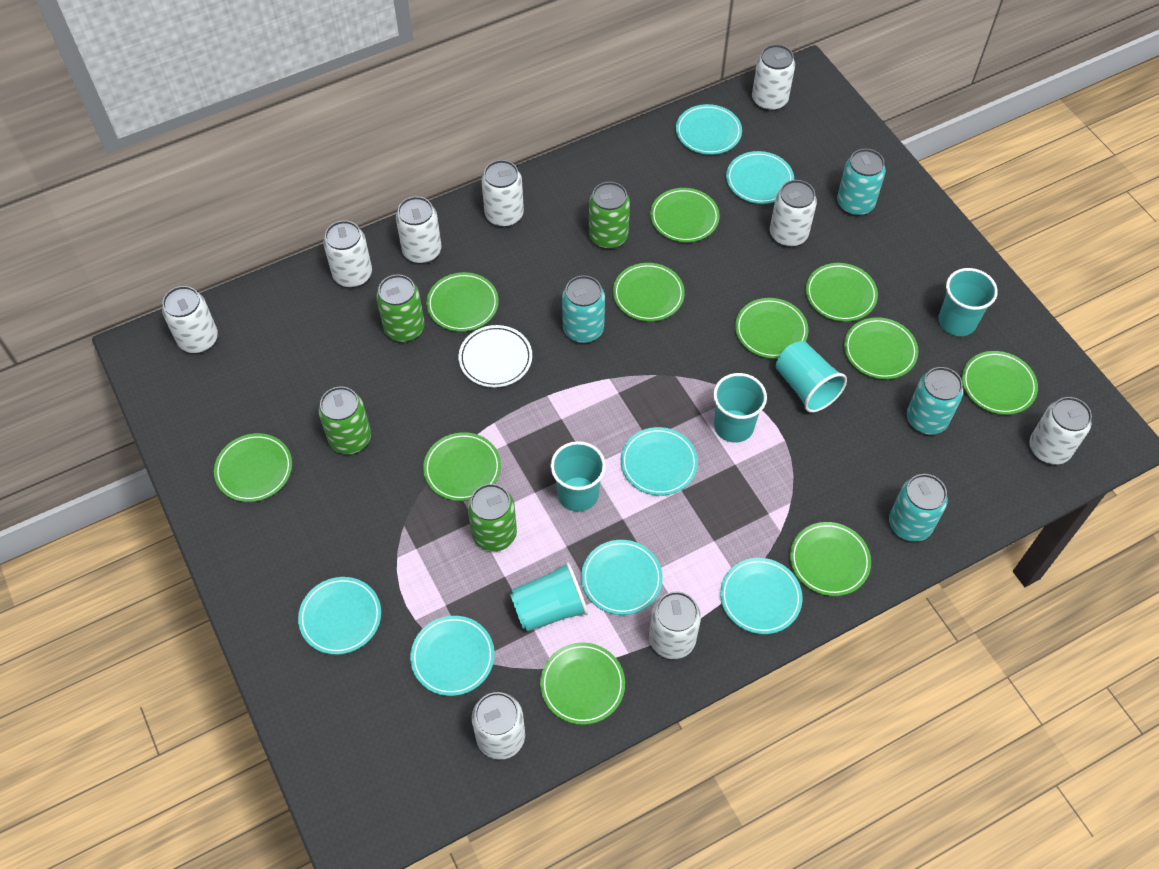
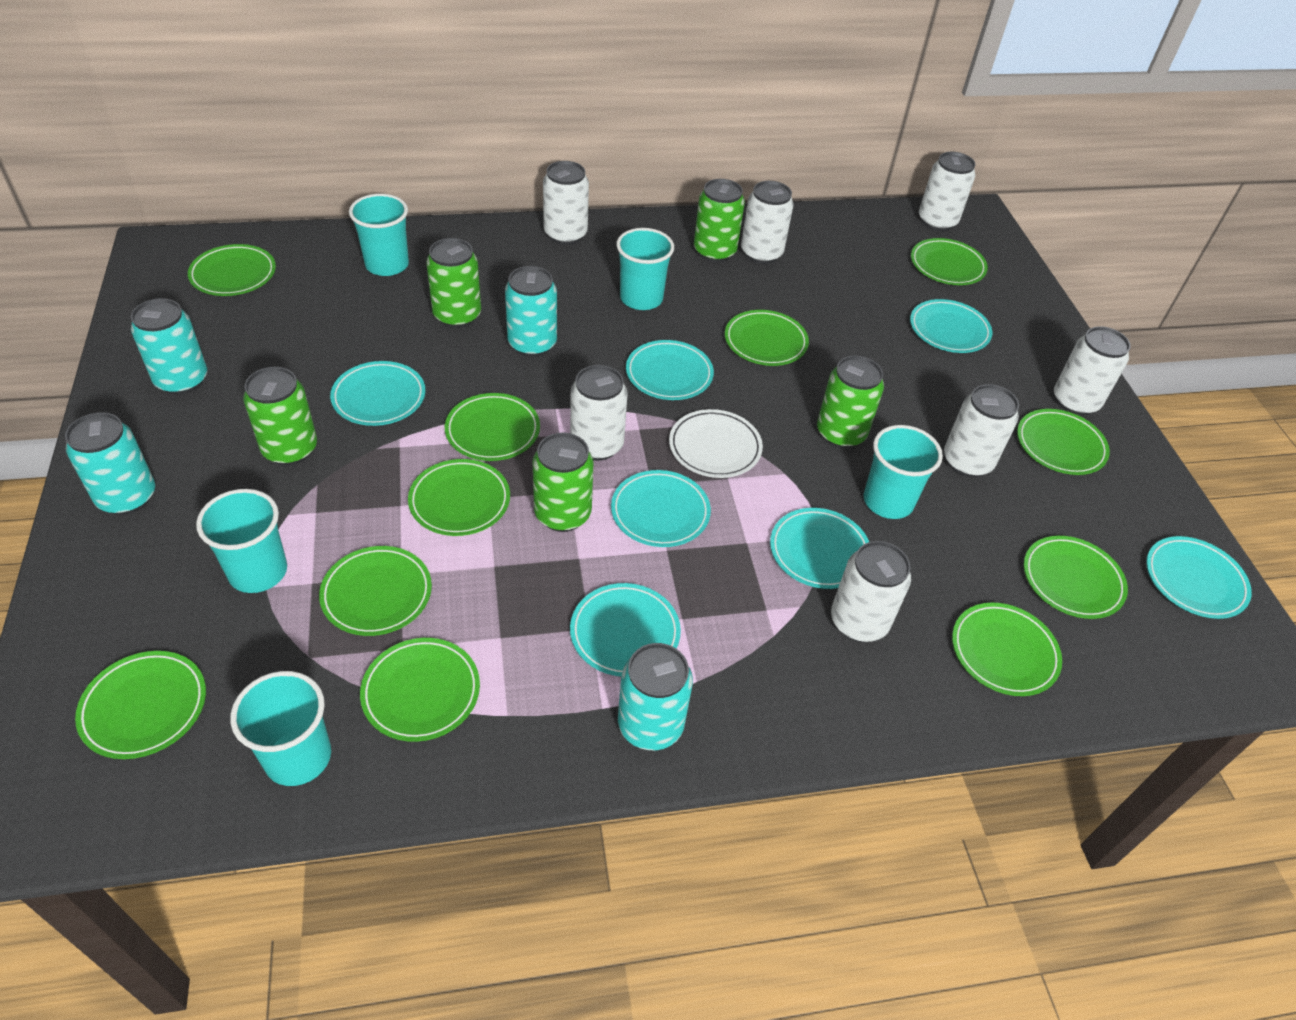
green can: 4 -> 5
white can: 9 -> 7

